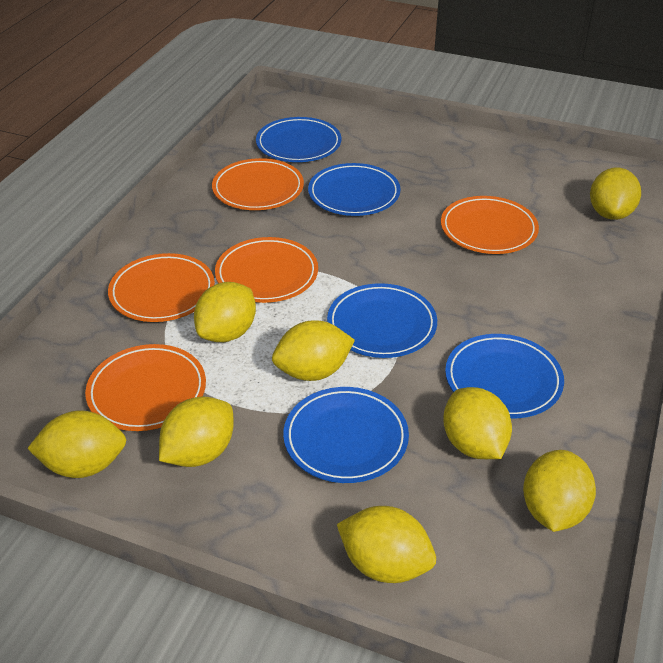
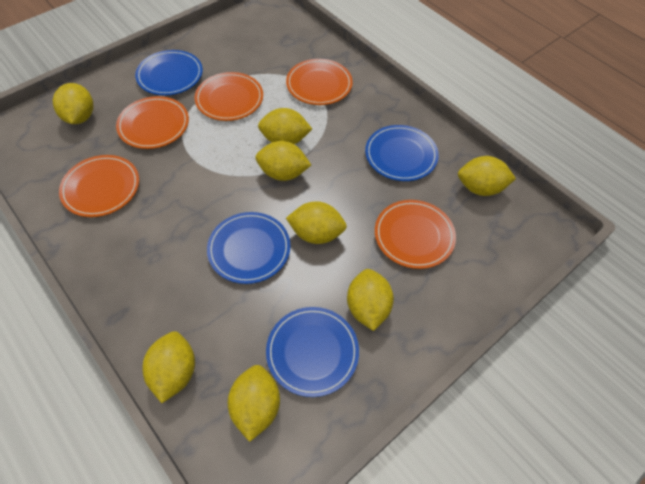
blue plate: 5 -> 4

